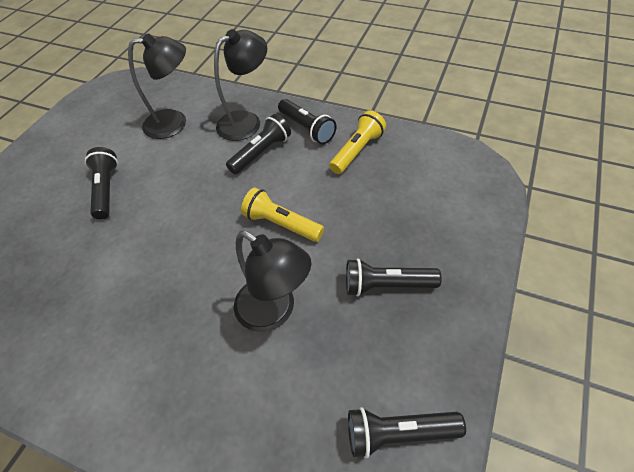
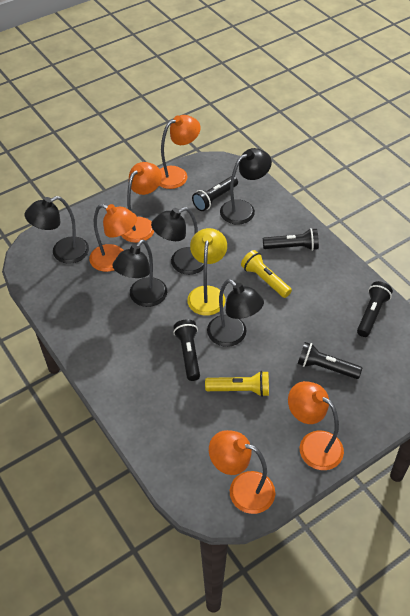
black lamp: 3 -> 5
orange lamp: 0 -> 5
yellow lamp: 0 -> 1

